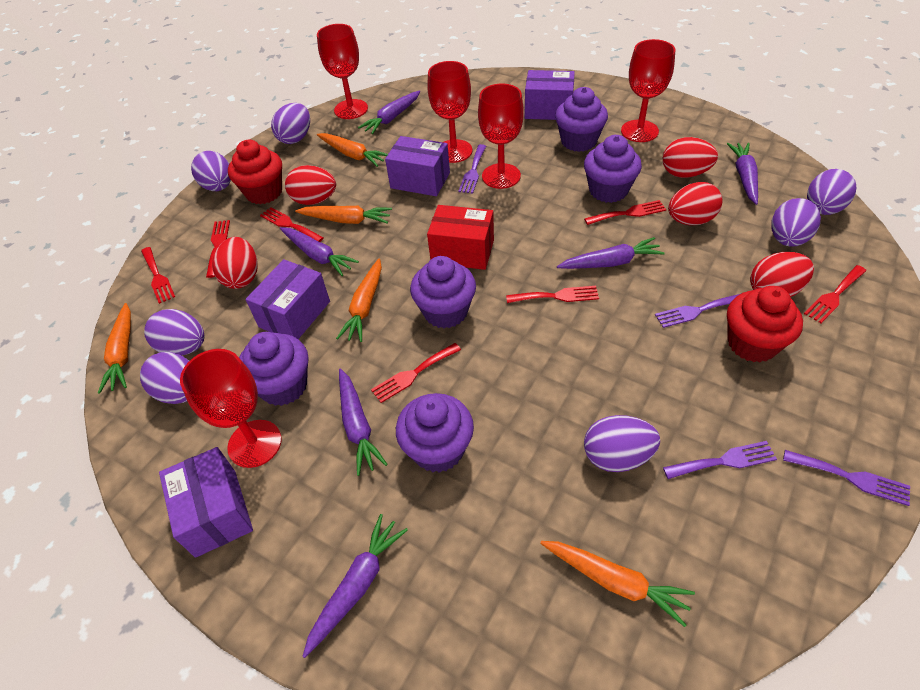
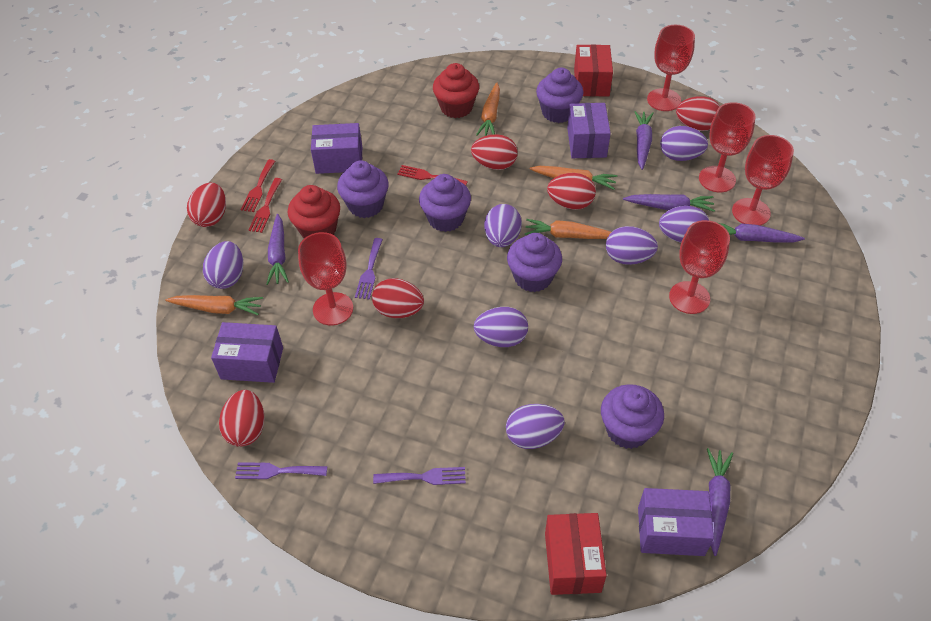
orange carrot: 5 -> 4
purple carrot: 6 -> 5
purple fork: 4 -> 3
red box: 1 -> 2
red egg: 5 -> 6
red fork: 7 -> 3

